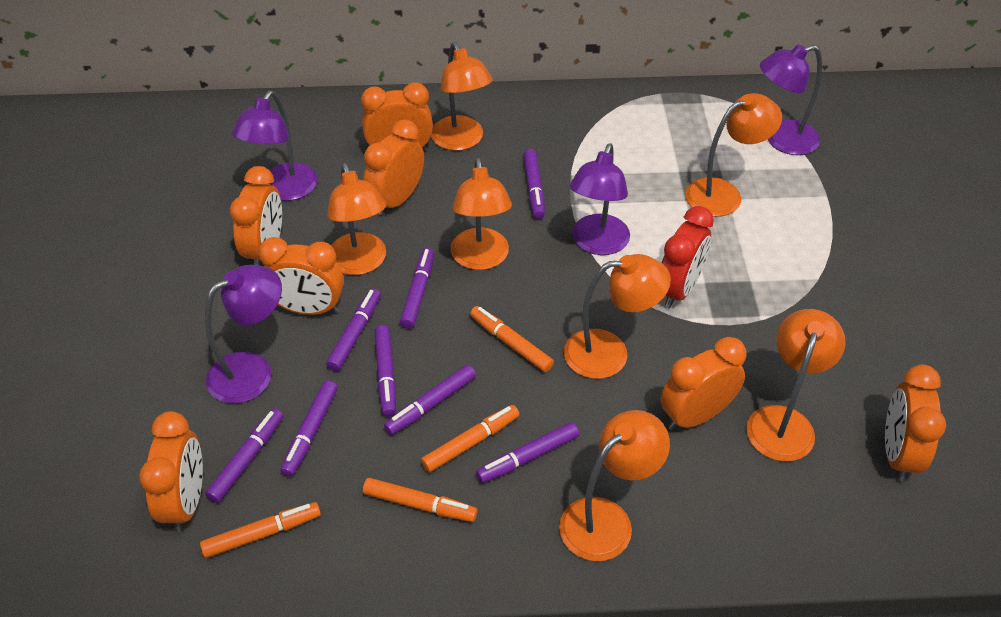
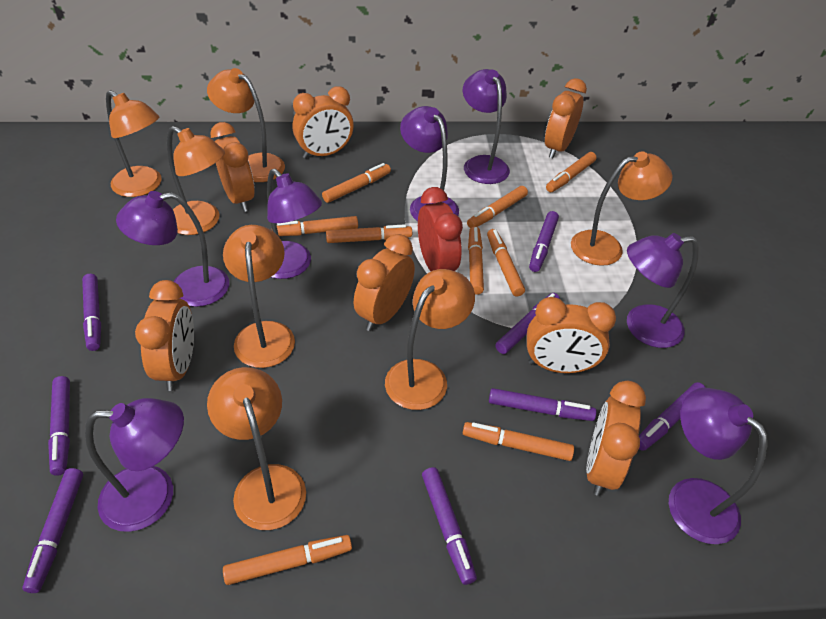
orange marker: 4 -> 9
purple lamp: 4 -> 7

